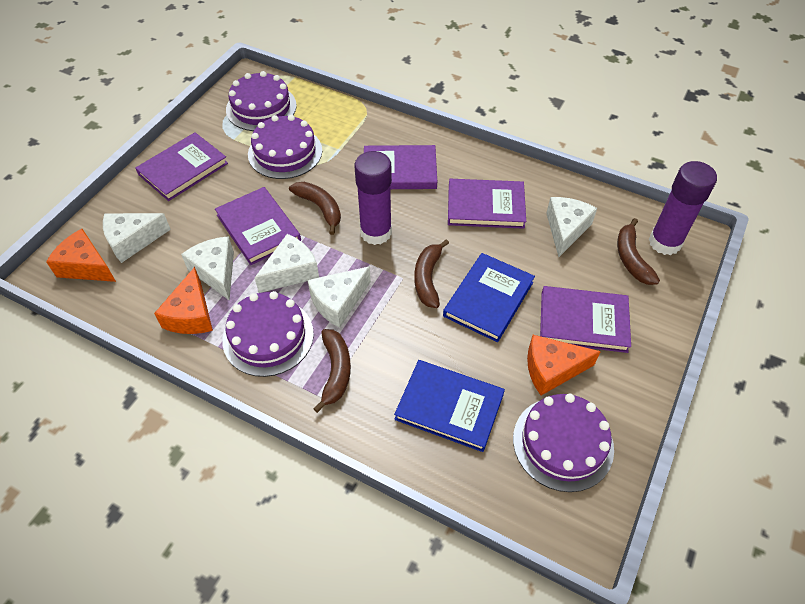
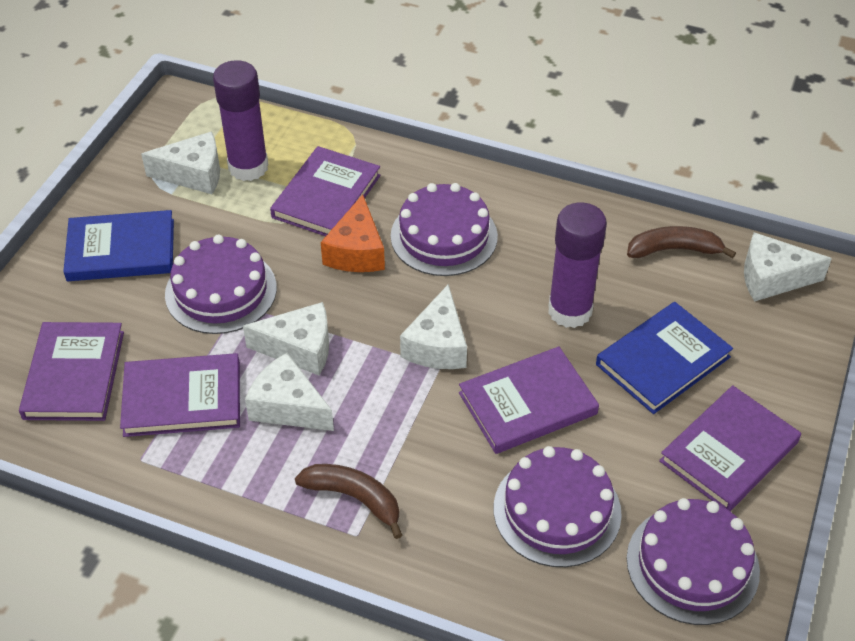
brown banana: 4 -> 2
orange cheese: 3 -> 1

